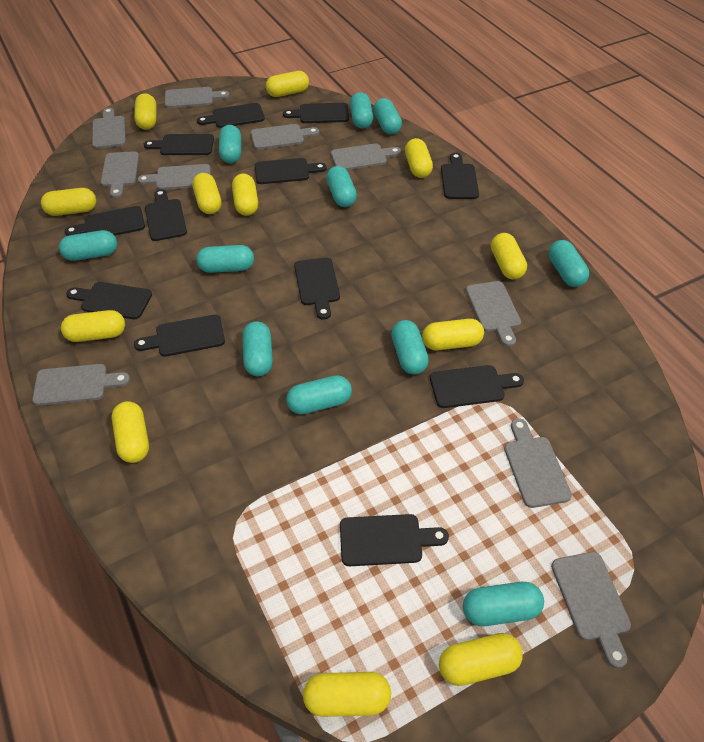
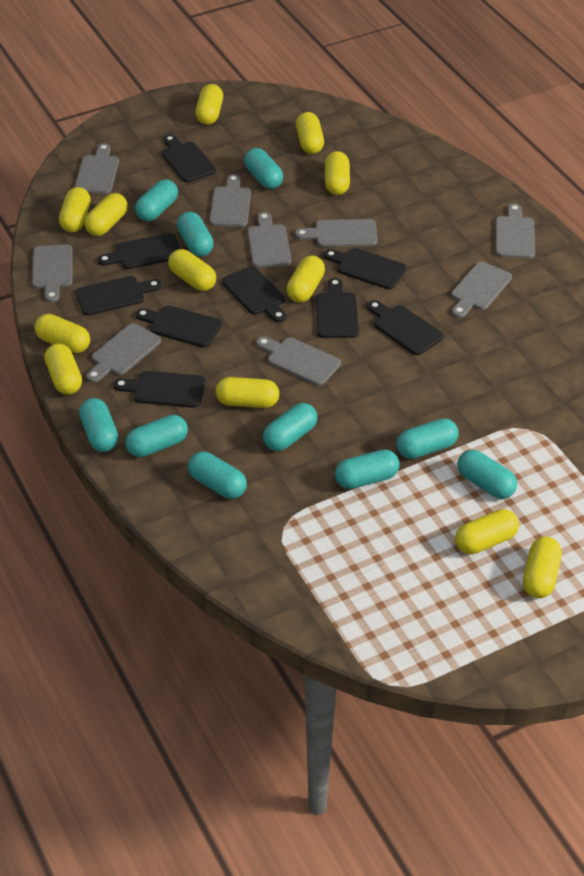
black cutting board: 12 -> 9
grey cutting board: 10 -> 9
turquoise capsule: 11 -> 10

